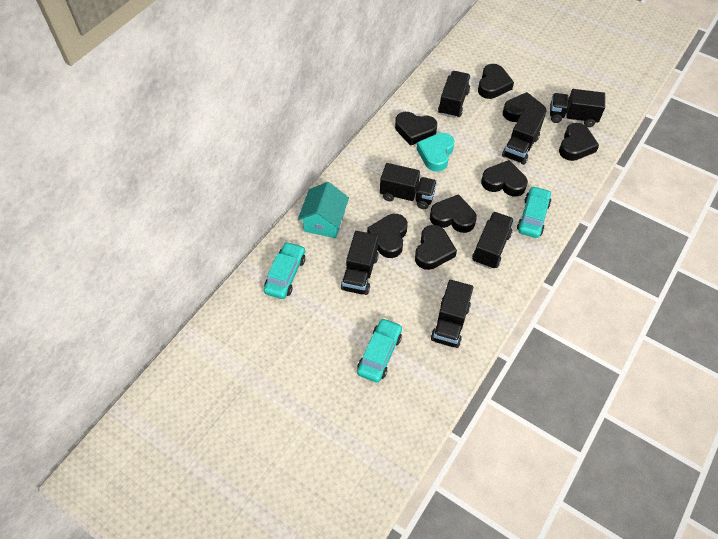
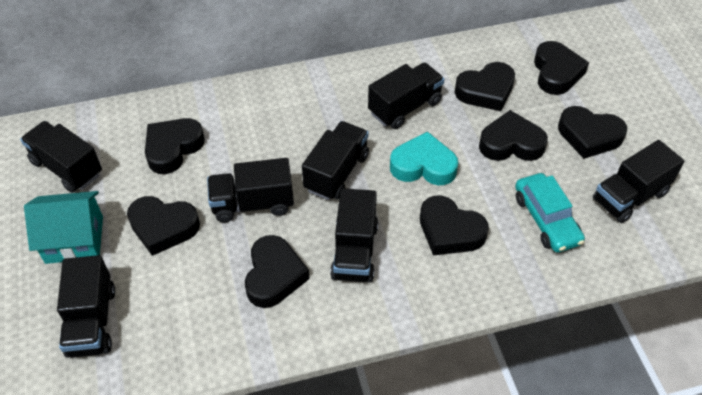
turquoise car: 3 -> 1

